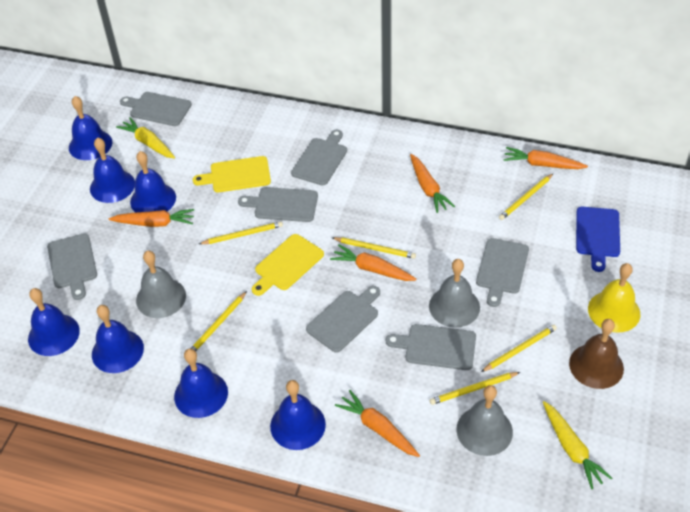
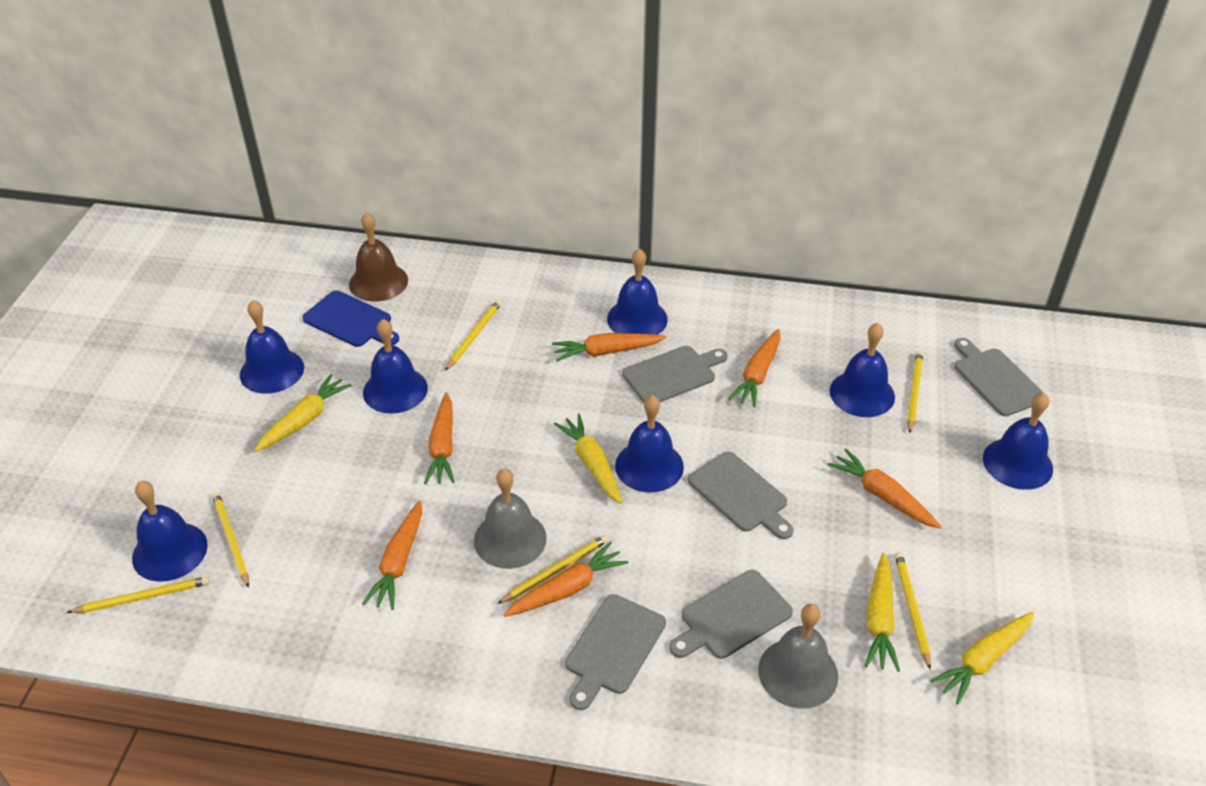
grey bell: 3 -> 2
grey cutting board: 7 -> 5
orange carrot: 5 -> 6
yellow bell: 1 -> 0
yellow carrot: 2 -> 4
yellow cutting board: 2 -> 0

